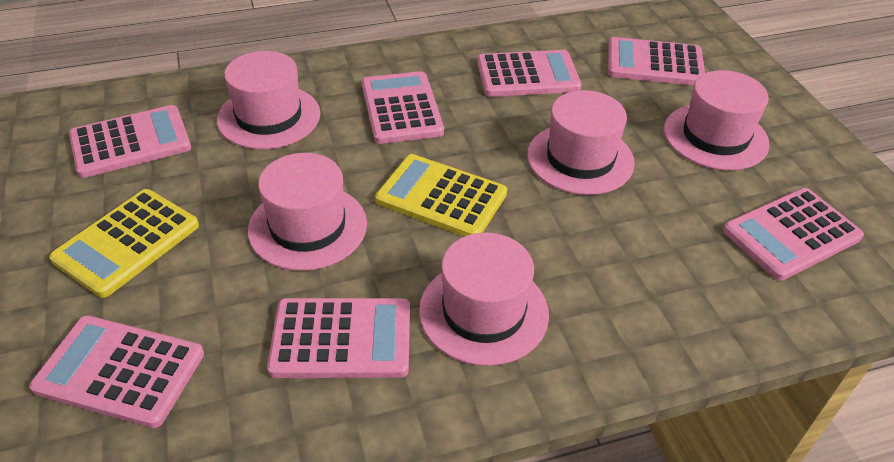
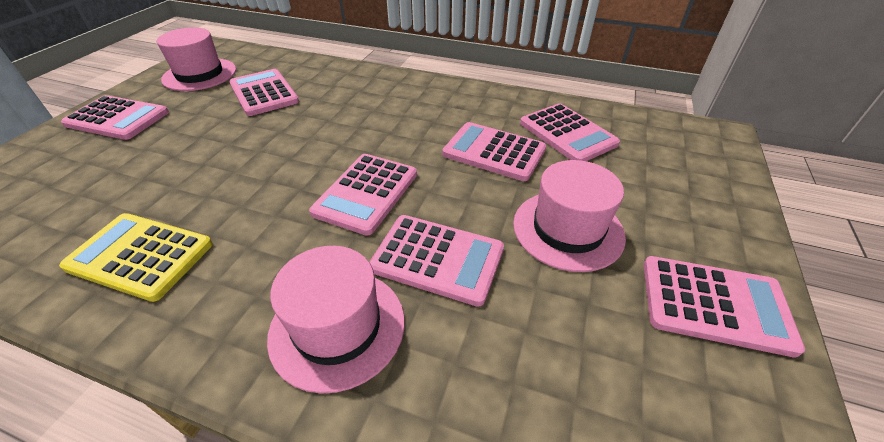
pink hat: 5 -> 3
yellow calculator: 2 -> 1

